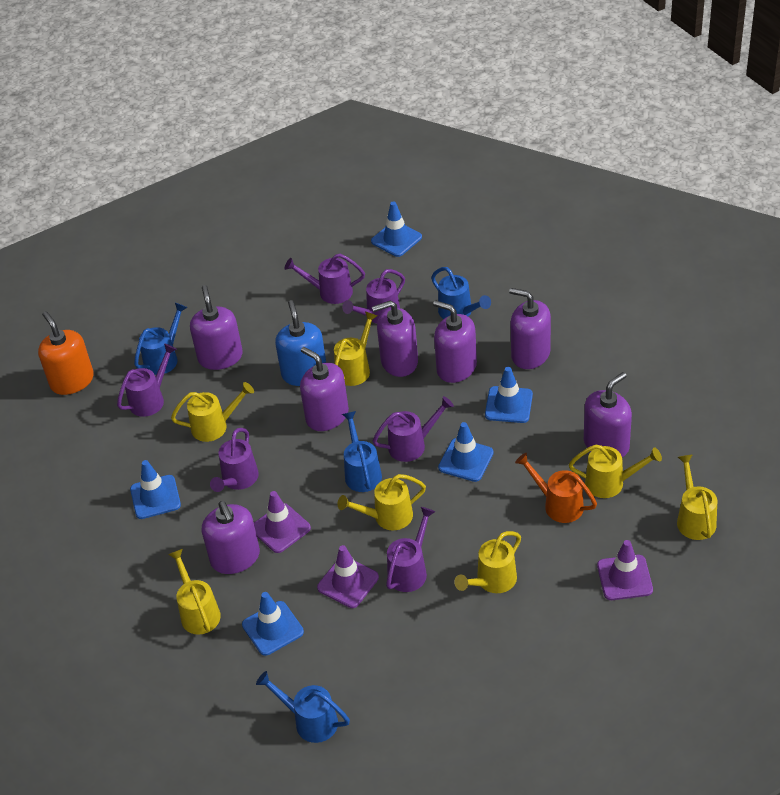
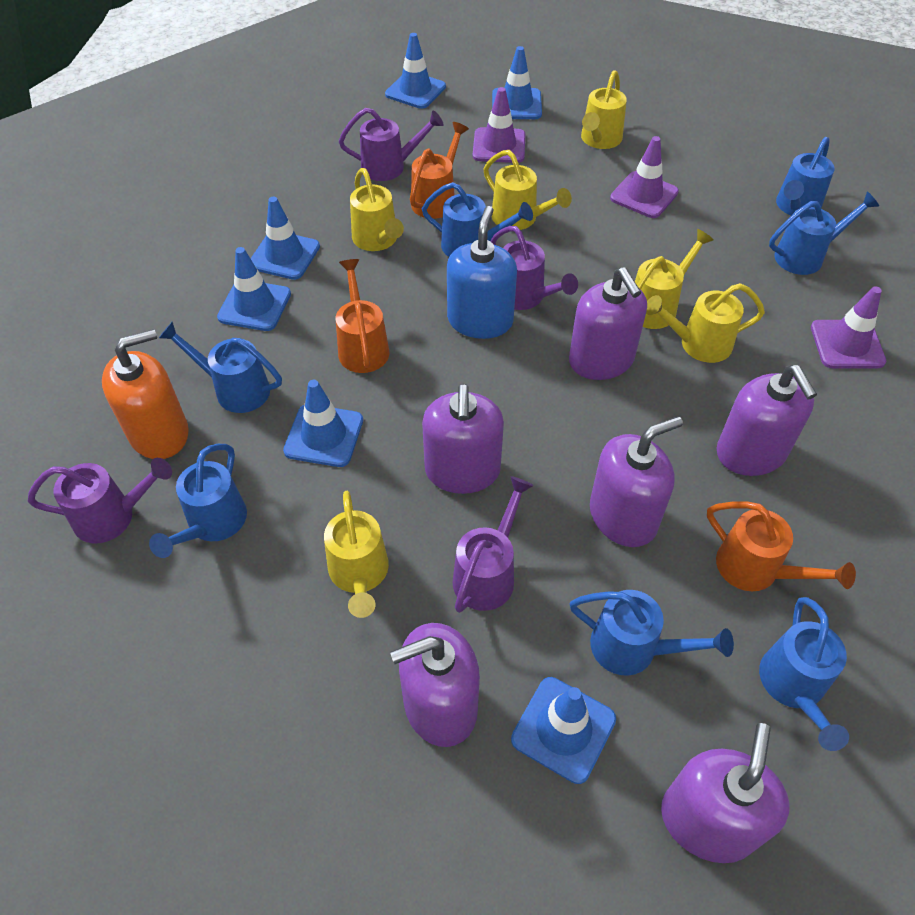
blue traffic cone: 5 -> 6
blue watering can: 4 -> 7
orange watering can: 1 -> 3
purple soap dispenser: 7 -> 6
purple watering can: 6 -> 4
yellow watering can: 7 -> 6

